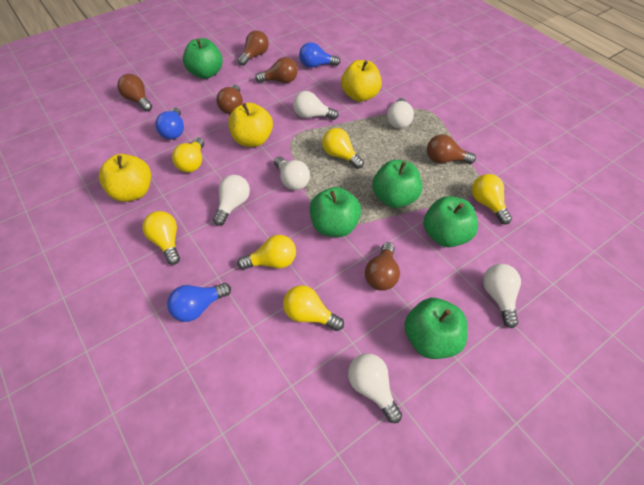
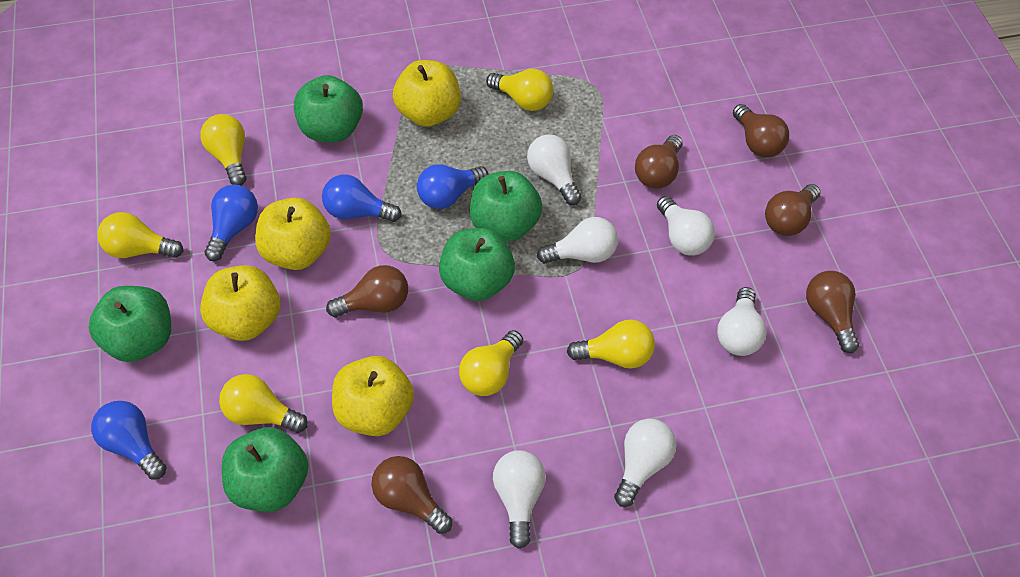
blue light bulb: 3 -> 4
yellow apple: 3 -> 4

